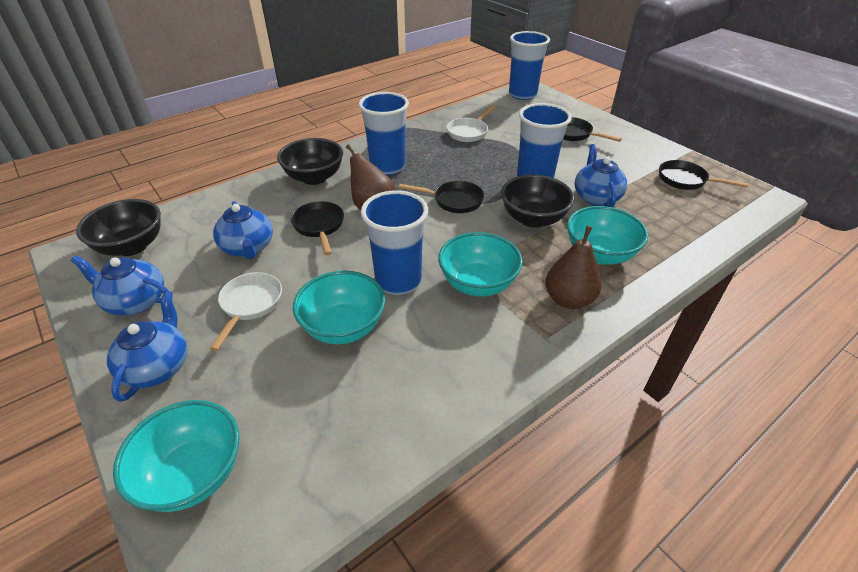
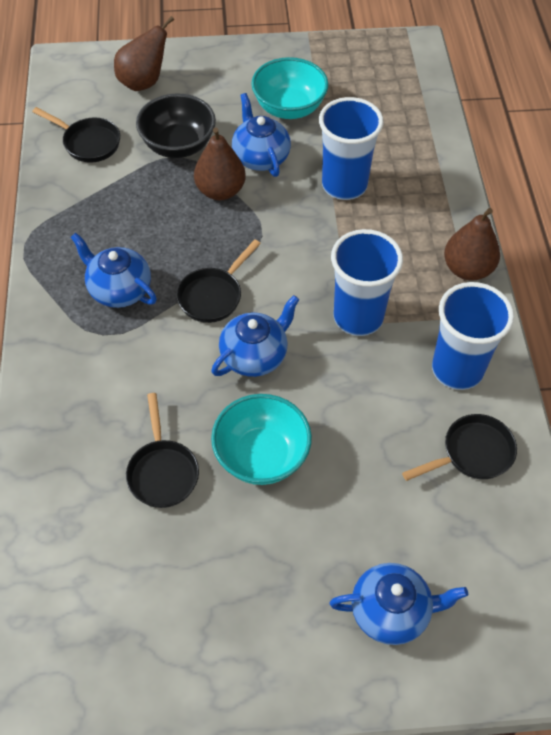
black bowl: 3 -> 1
blue cup: 4 -> 3
brown pear: 2 -> 3
turquoise bowl: 4 -> 2
white pan: 2 -> 0

